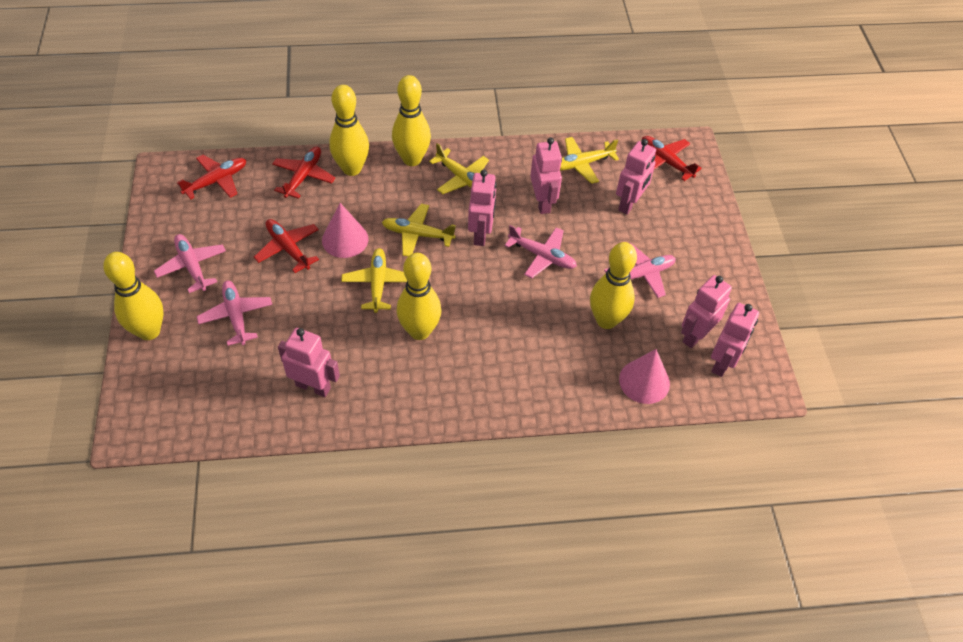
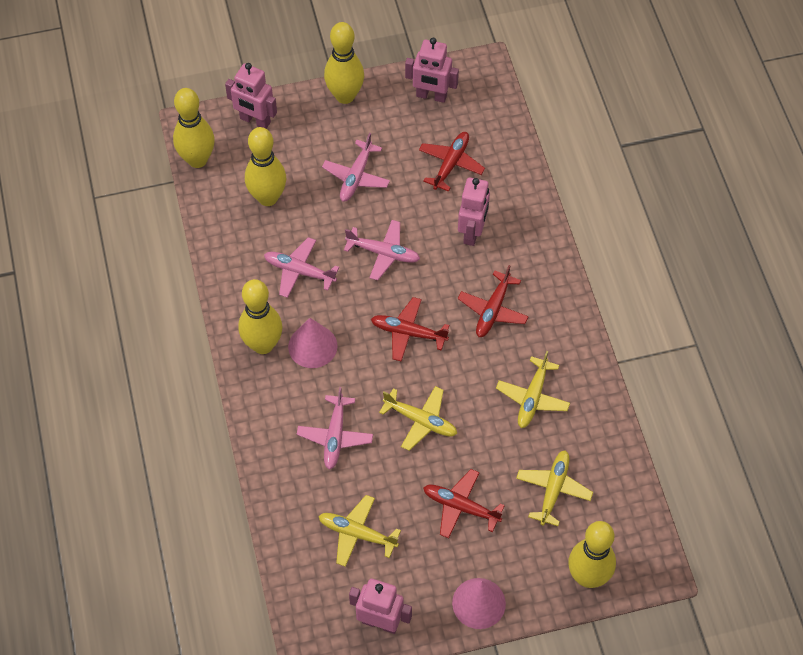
pink robot: 6 -> 4

